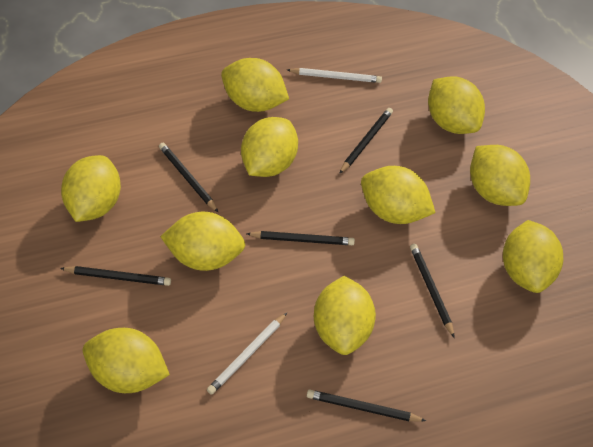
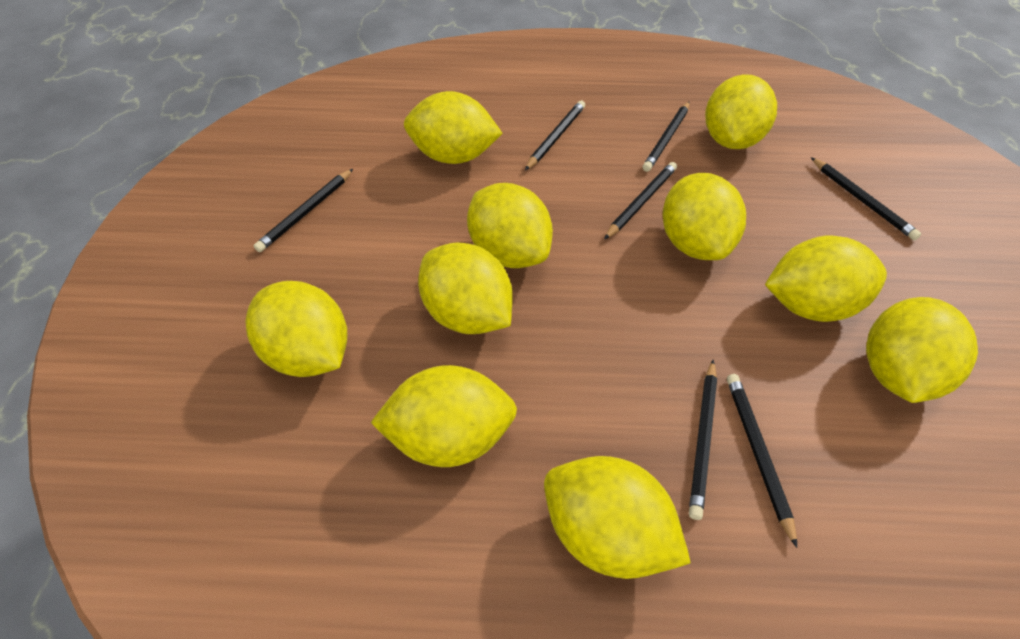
black pencil: 6 -> 7
white pencil: 2 -> 0

